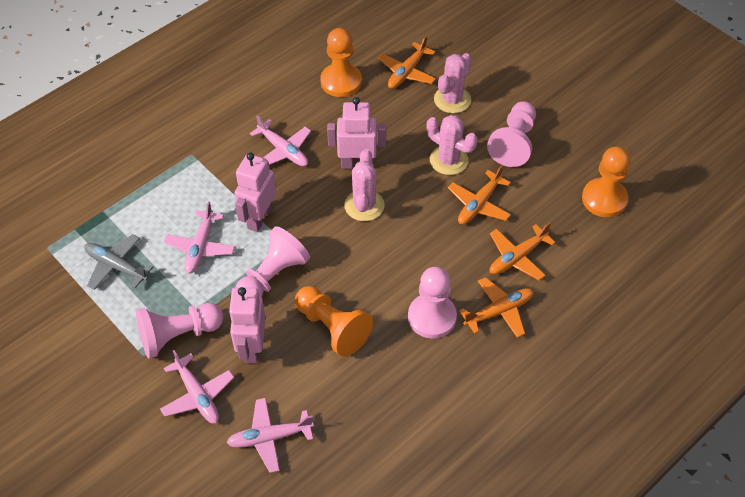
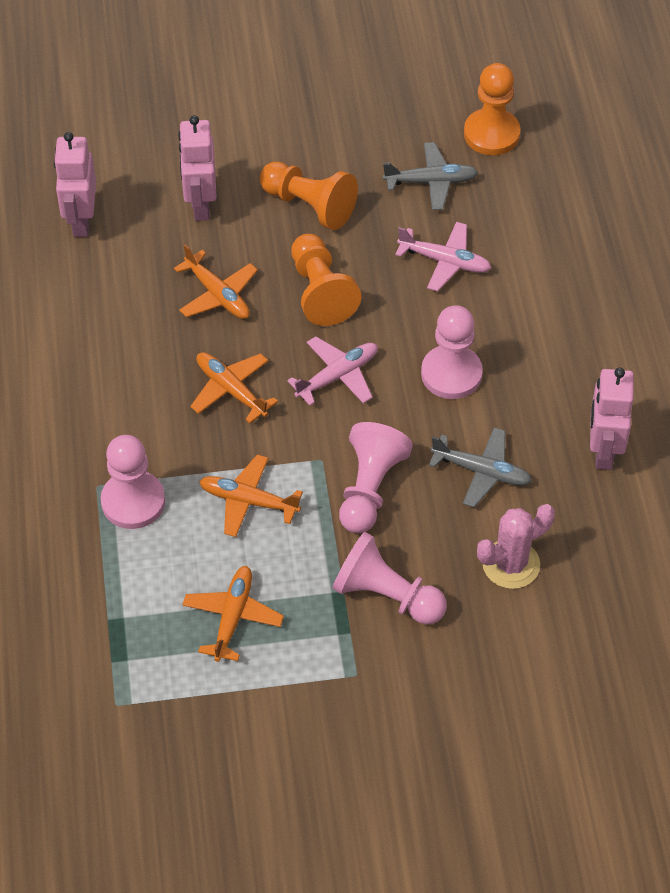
grey plane: 1 -> 2
pink cactus: 3 -> 1
pink plane: 4 -> 2

